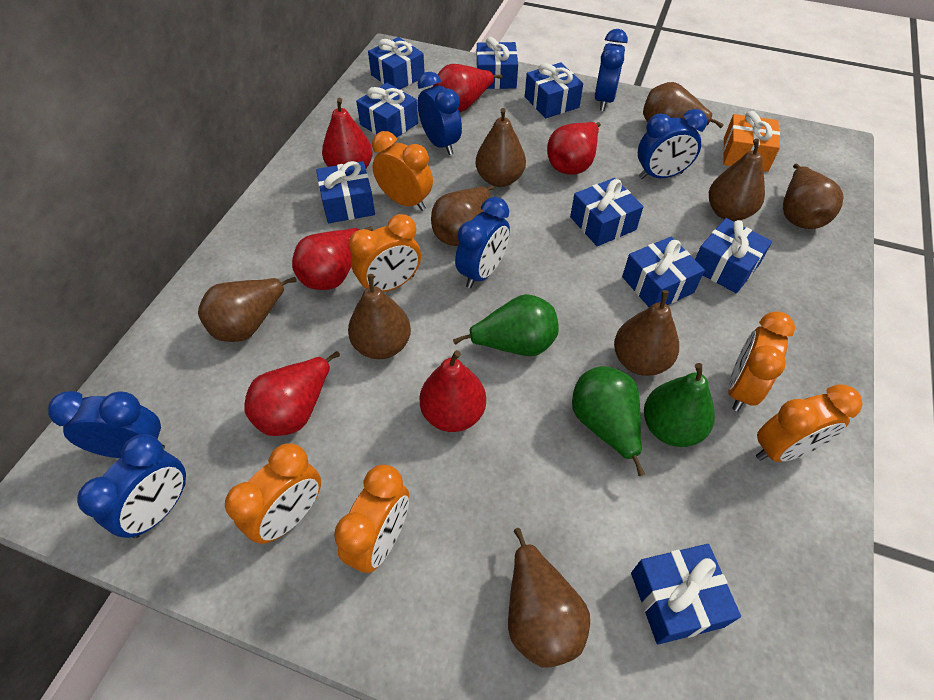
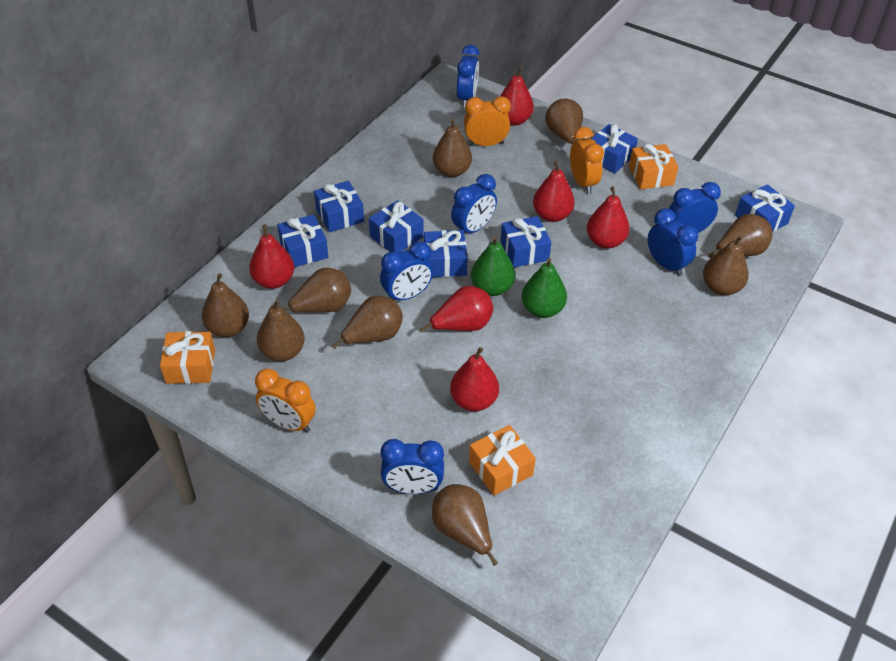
blue gift: 9 -> 7
green pear: 3 -> 2
orange clock: 6 -> 3
orange gift: 1 -> 3

